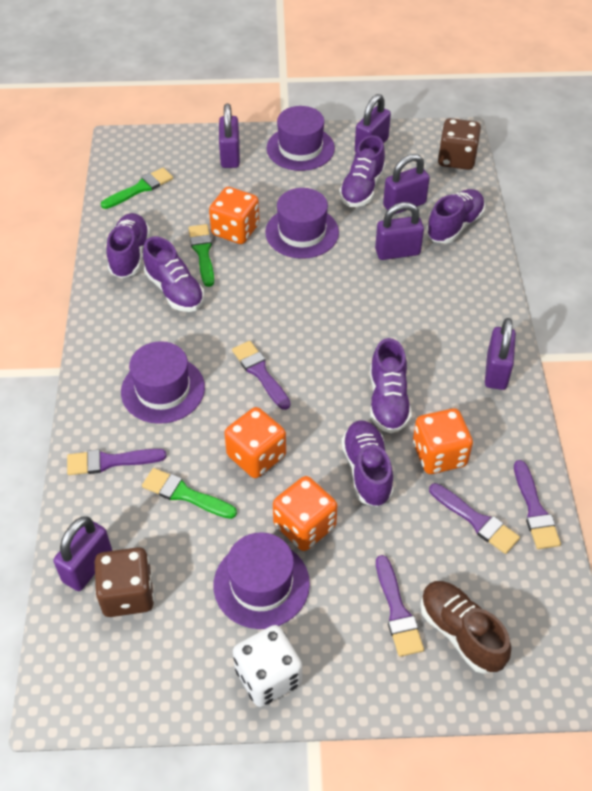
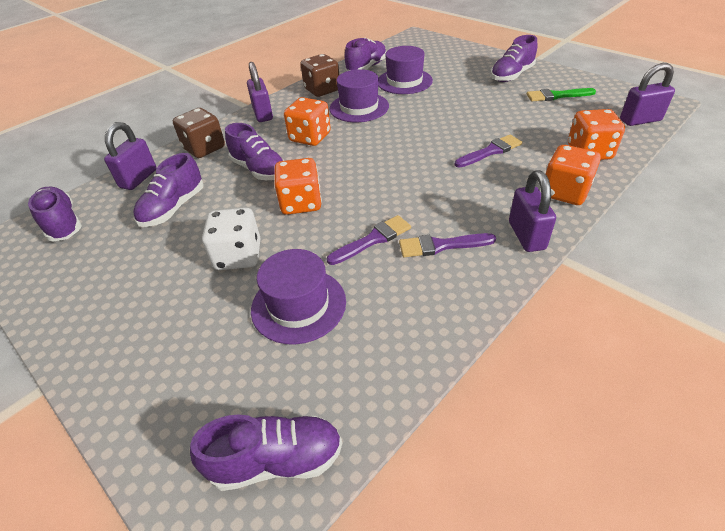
brown shoe: 1 -> 0
green brush: 3 -> 1
purple brush: 5 -> 3
purple hat: 4 -> 3
purple padlock: 6 -> 4

